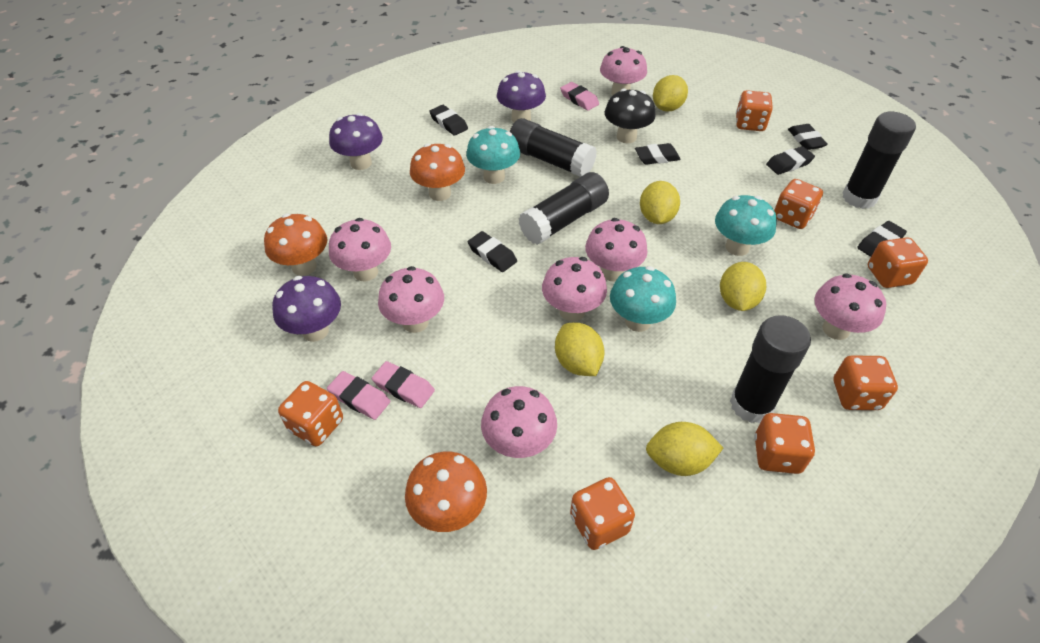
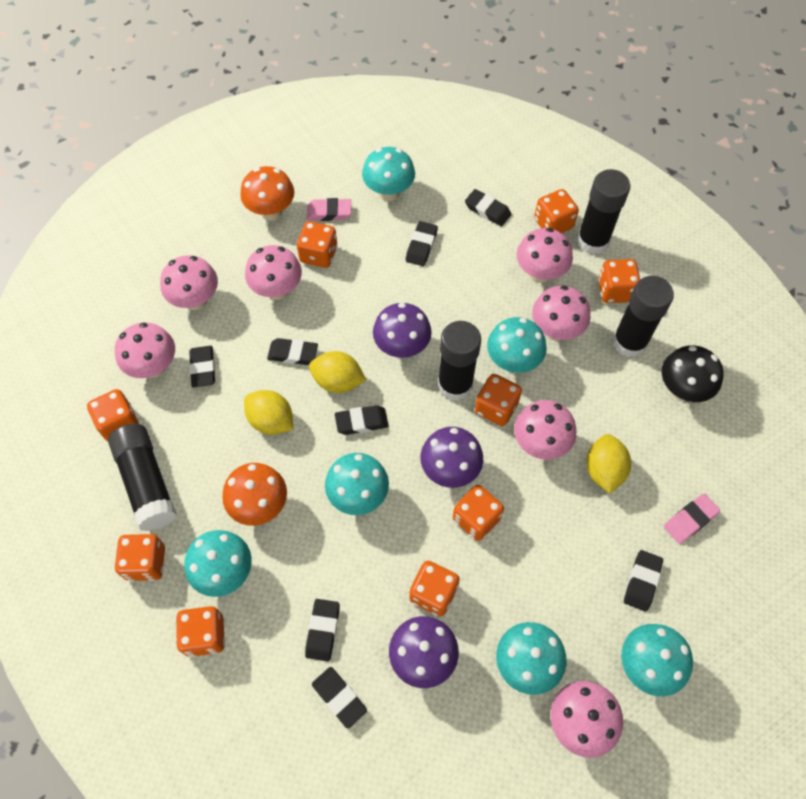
black eraser: 6 -> 8
orange dice: 7 -> 9
orange mushroom: 3 -> 2
pink eraser: 3 -> 2
turquoise mushroom: 3 -> 6
yellow lemon: 5 -> 3

